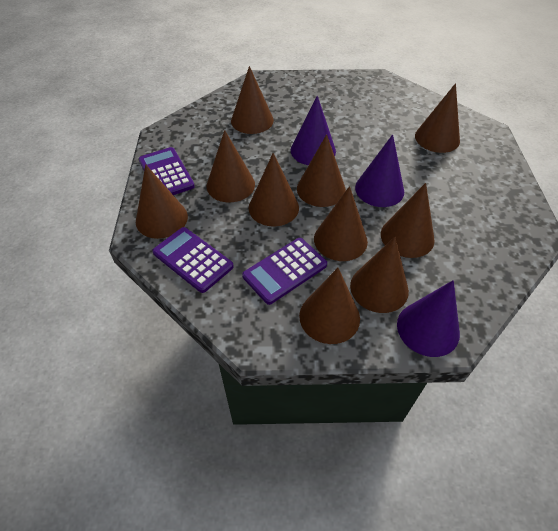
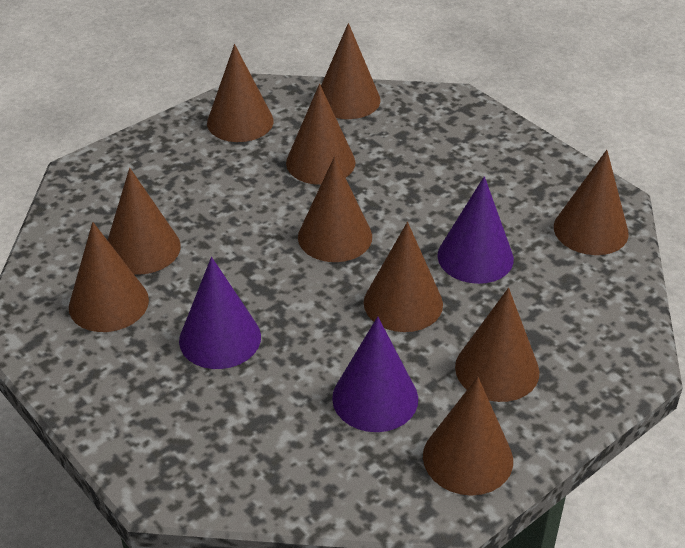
purple calculator: 3 -> 0

